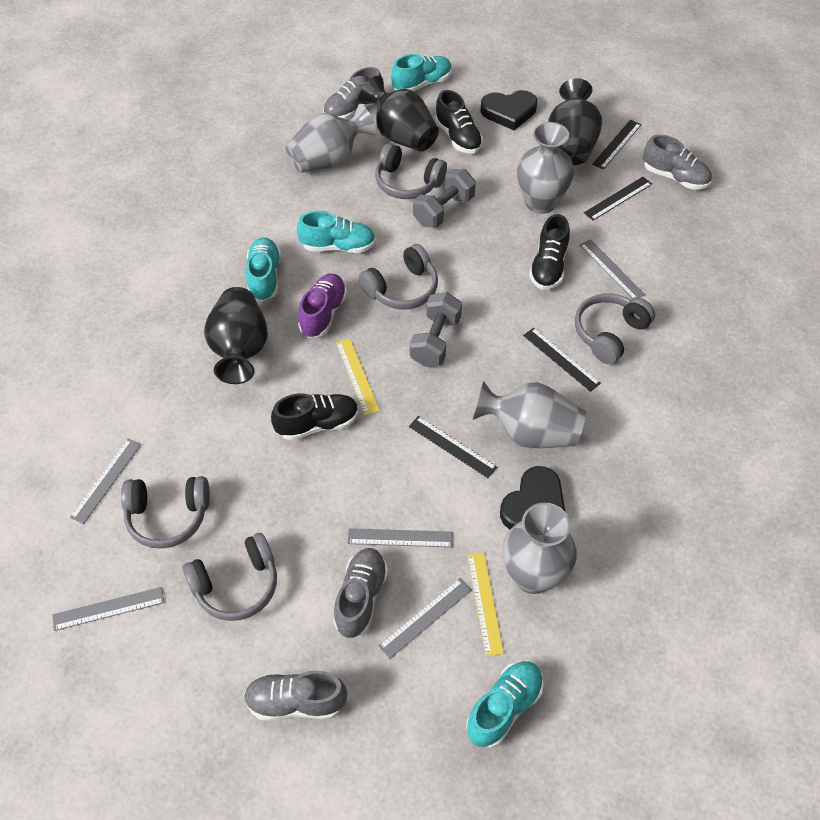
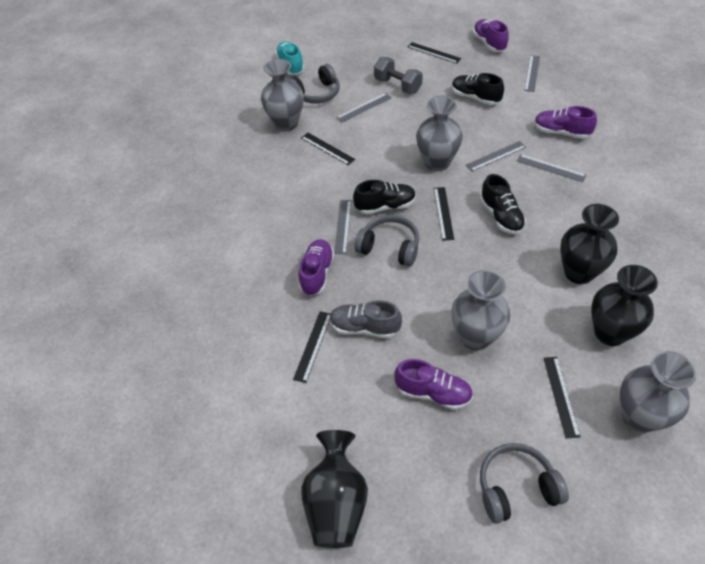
black heart: 2 -> 0
black ruler: 4 -> 5
grey dumbbell: 2 -> 1
grey headphones: 5 -> 3
grey shoe: 4 -> 1
purple shoe: 1 -> 4
turquoise shoe: 4 -> 1
yellow ruler: 2 -> 0

